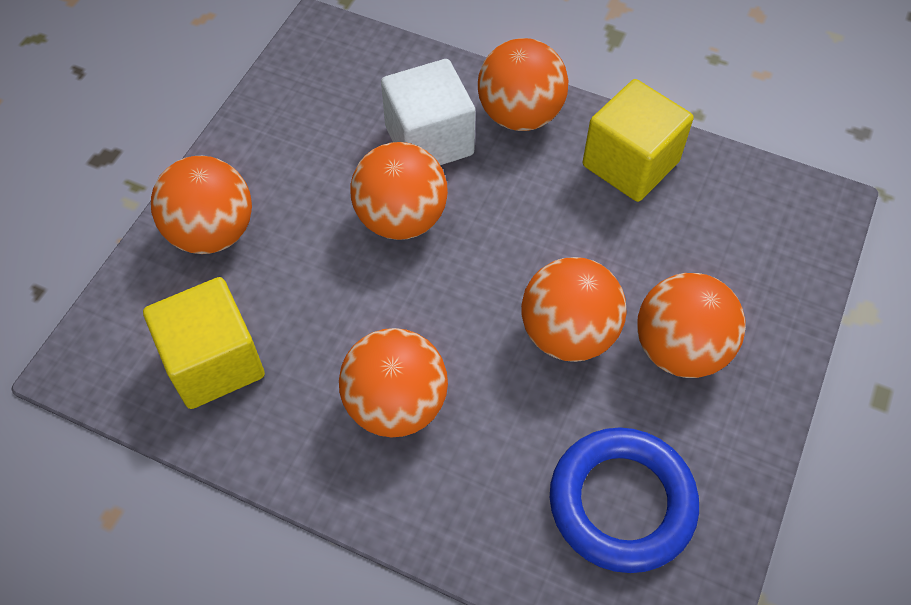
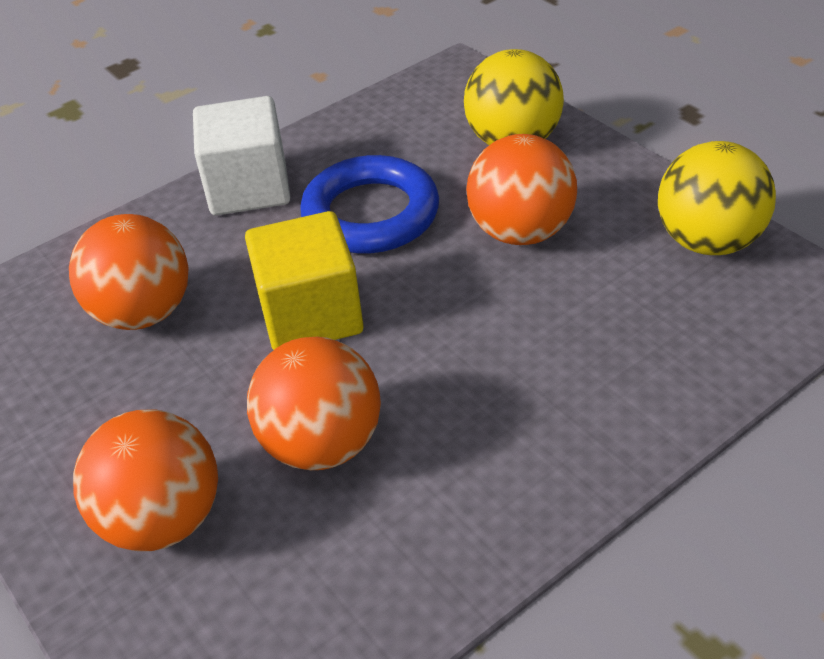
orange ball: 6 -> 4
yellow ball: 0 -> 2
yellow cube: 2 -> 1

